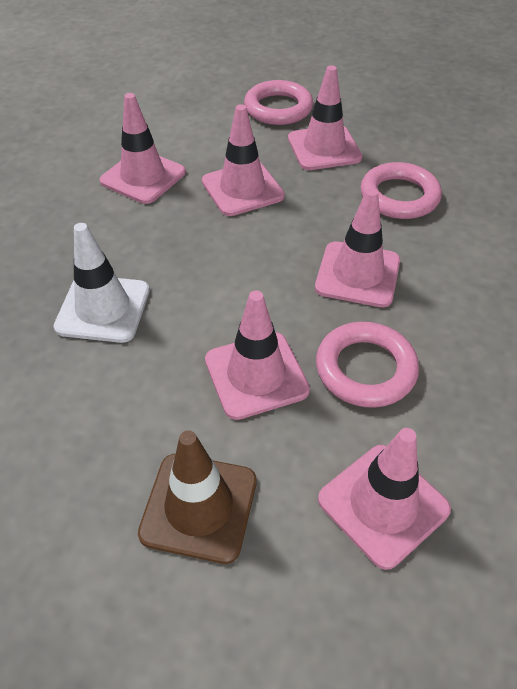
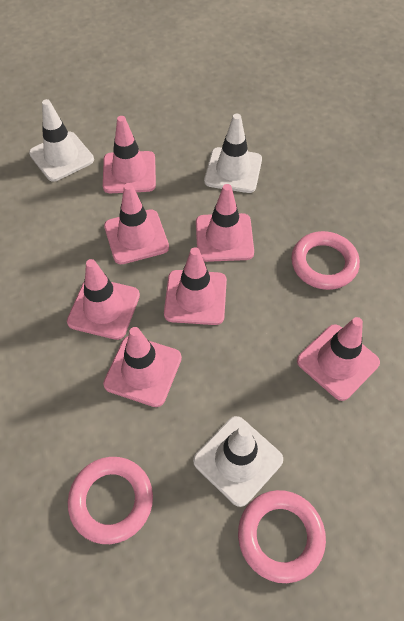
brown traffic cone: 1 -> 0
pink traffic cone: 6 -> 7
white traffic cone: 1 -> 3

